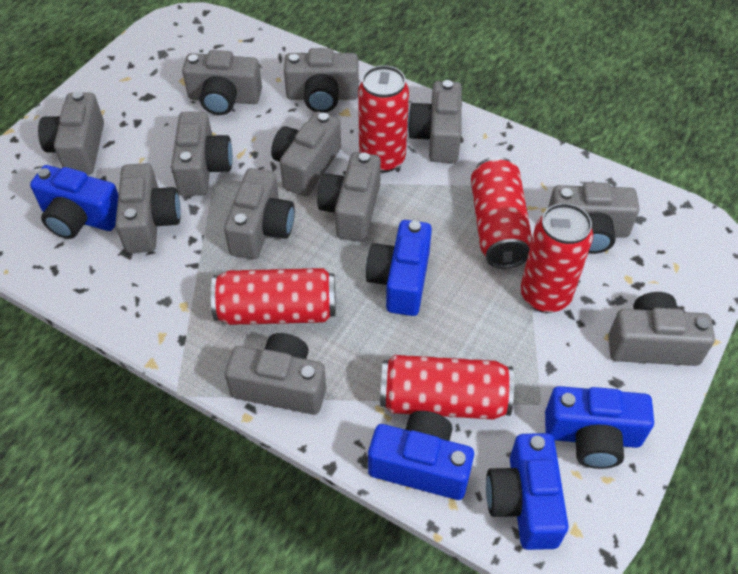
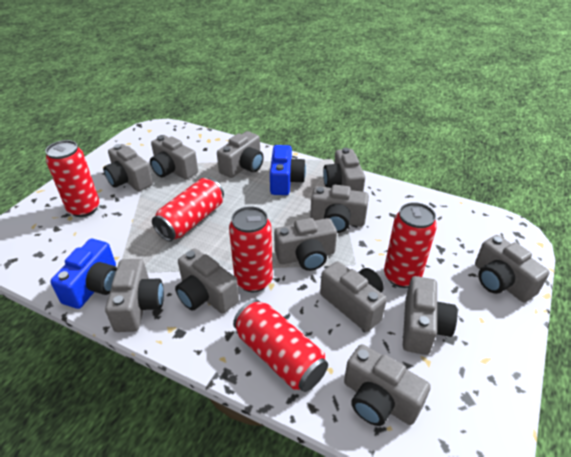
blue camera: 5 -> 2

